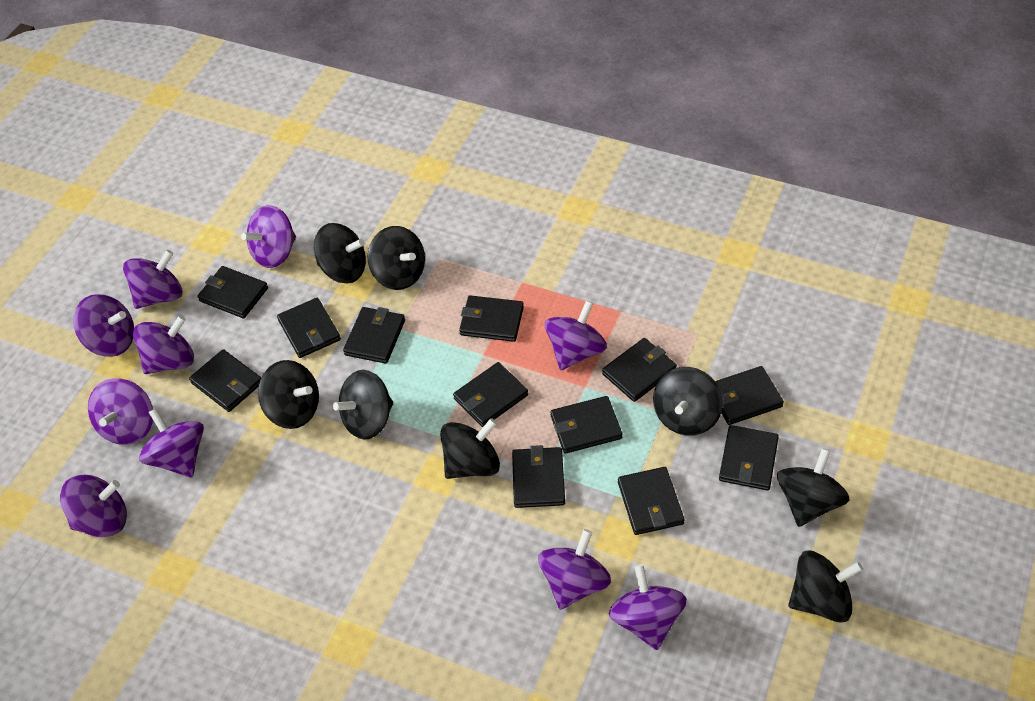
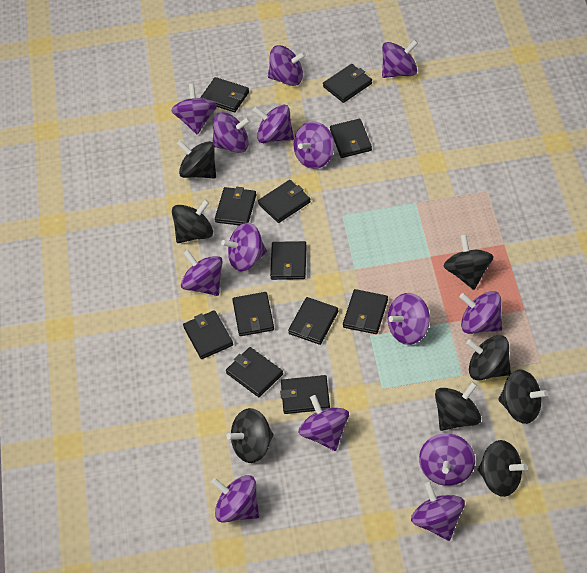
purple spinning top: 10 -> 14

